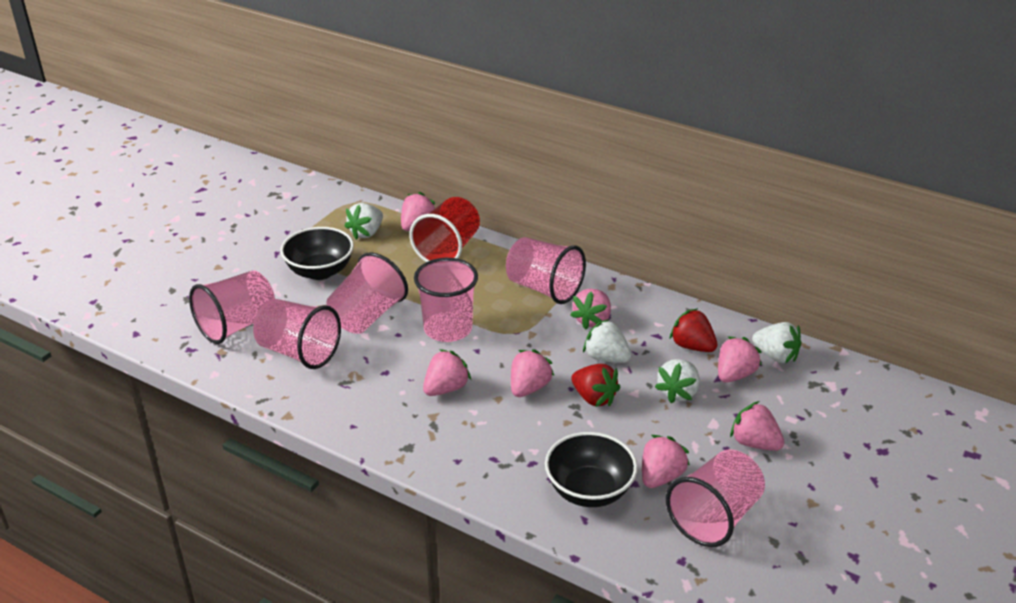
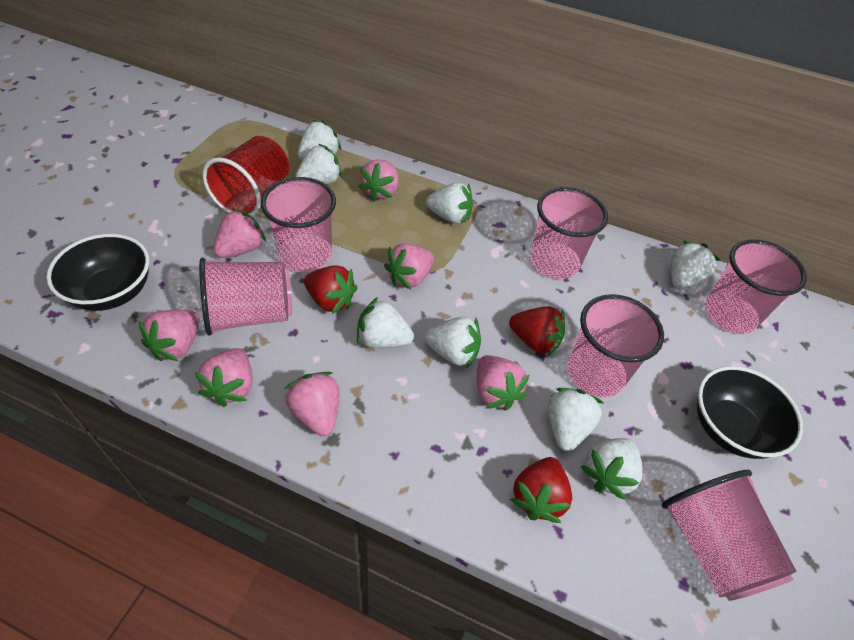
red strawberry: 2 -> 3
white strawberry: 4 -> 8

